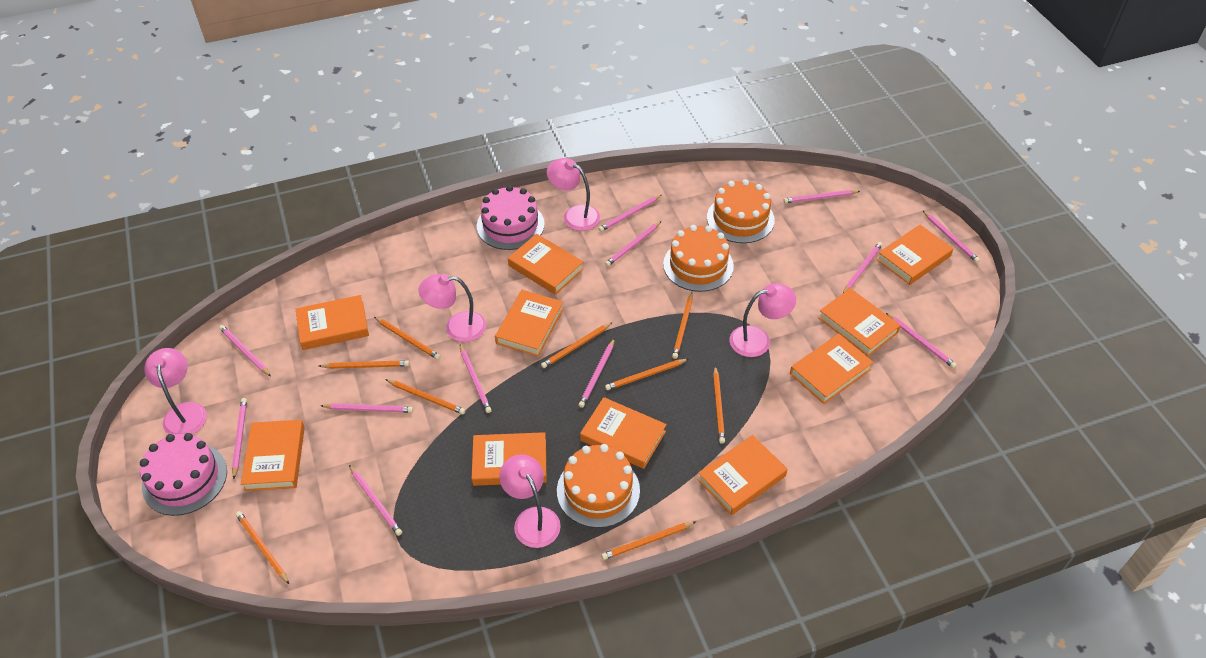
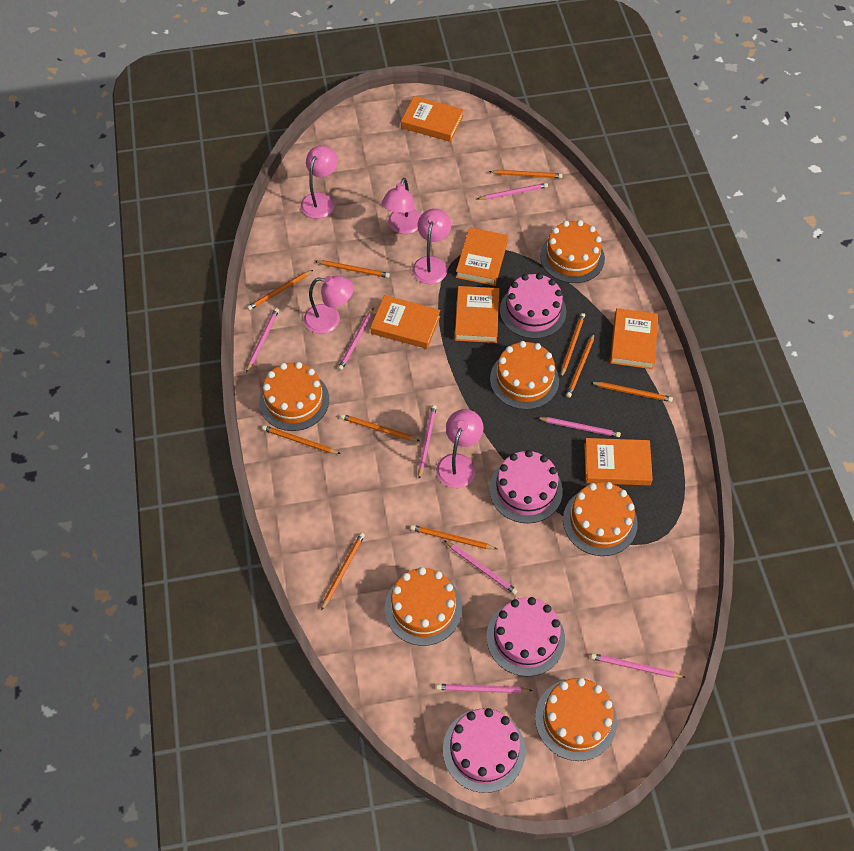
orange book: 10 -> 6
orange cake: 3 -> 6
orange pencil: 9 -> 10
pink cake: 2 -> 4
pink pencil: 12 -> 8

